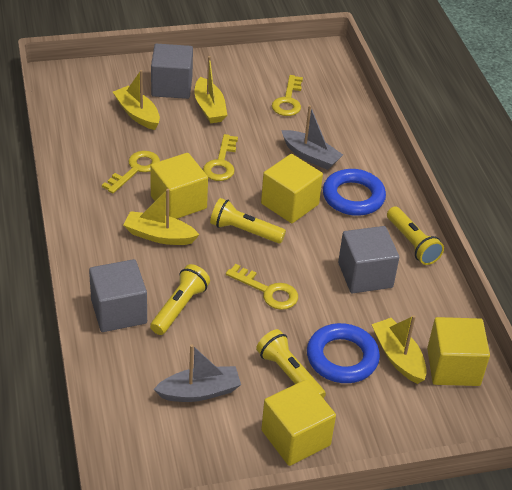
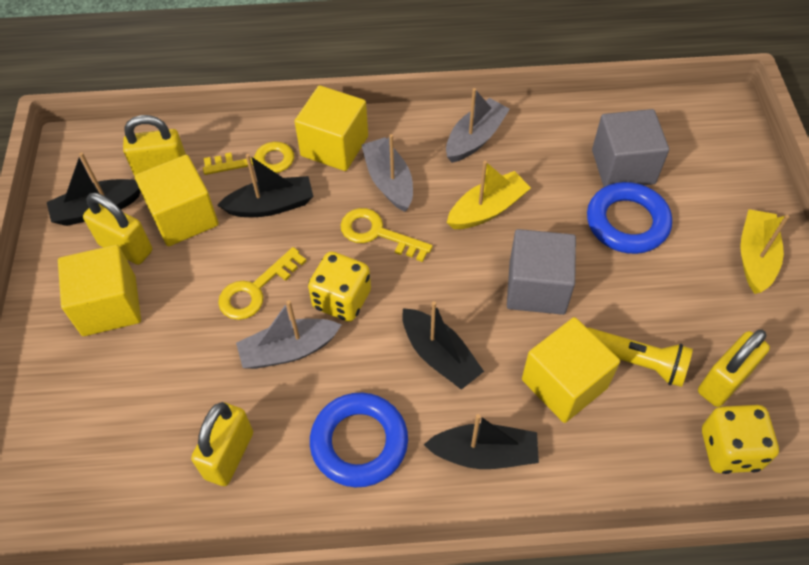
black boat: 0 -> 4
grey boat: 2 -> 3
grey cube: 3 -> 2
yellow boat: 4 -> 2
yellow dice: 0 -> 2
yellow flashlight: 4 -> 1
yellow key: 4 -> 3
yellow padlock: 0 -> 4

